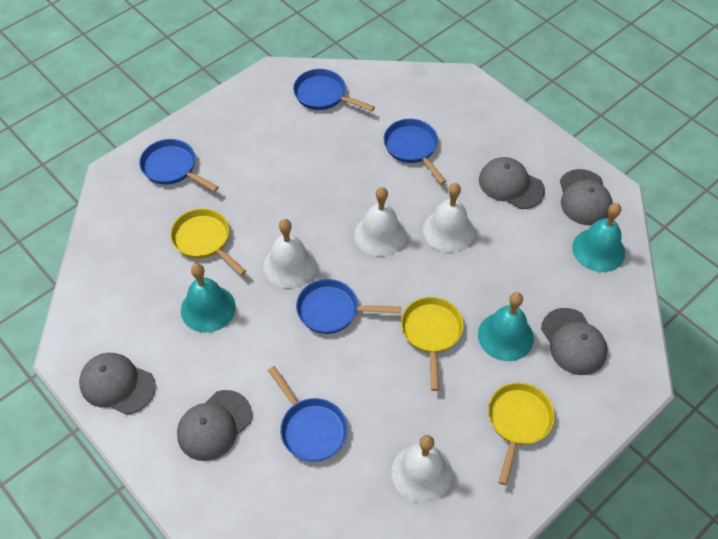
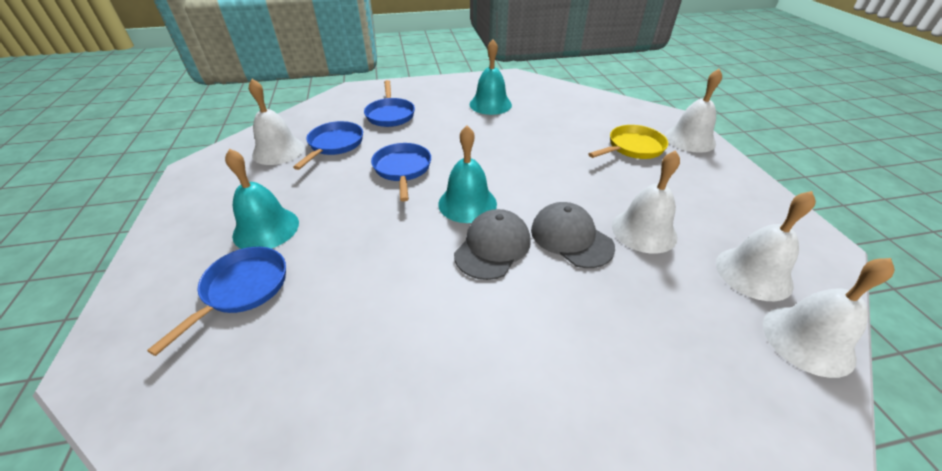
blue pan: 5 -> 4
grey cap: 5 -> 2
white bell: 4 -> 5
yellow pan: 3 -> 1

